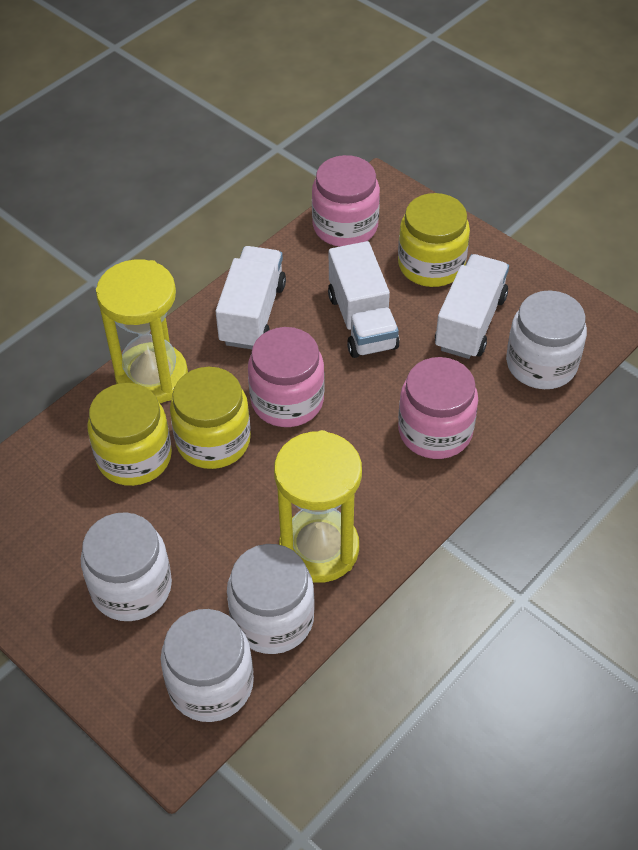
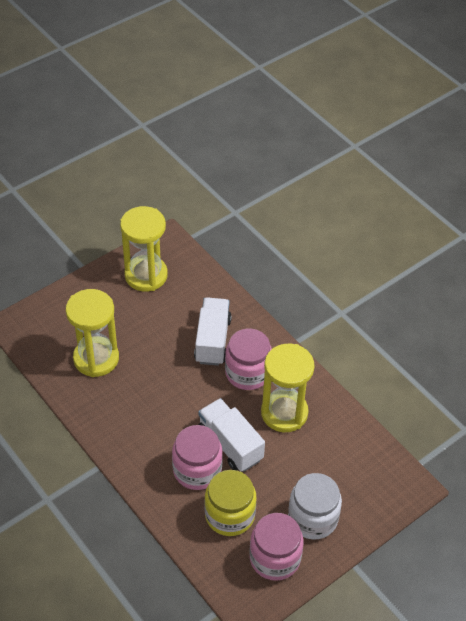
white jar: 4 -> 1
white truck: 3 -> 2
yellow hourglass: 2 -> 3
yellow jar: 3 -> 1

